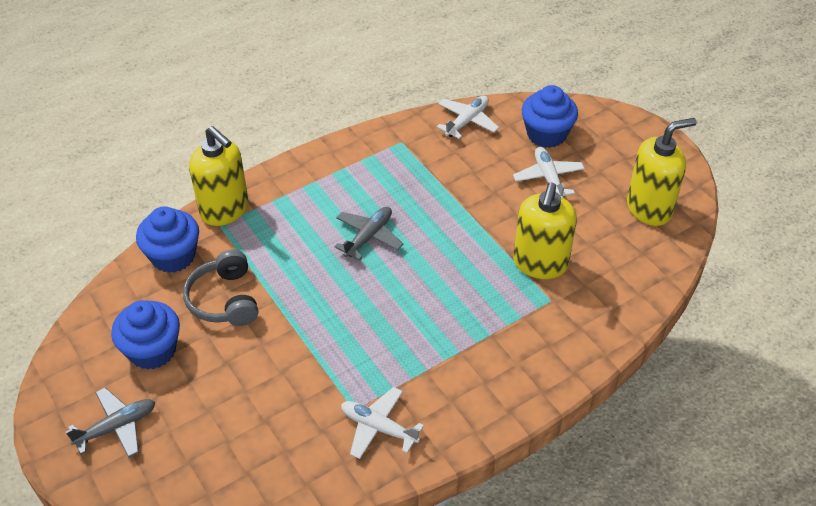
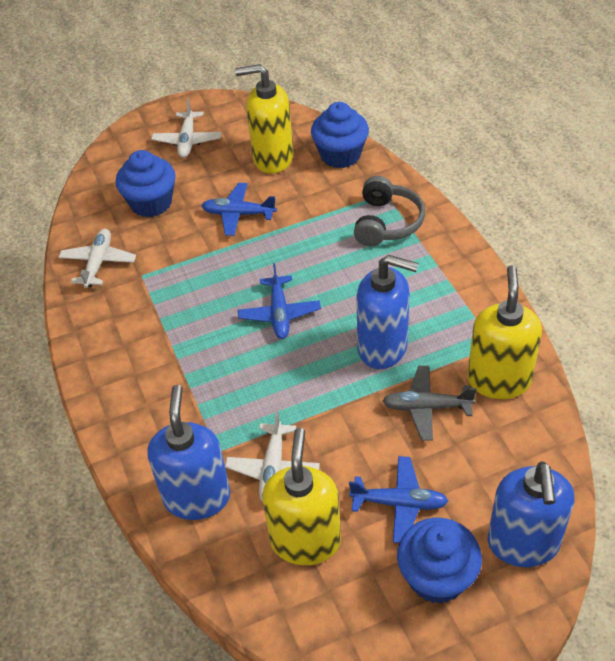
blue plane: 0 -> 3
blue soap dispenser: 0 -> 3
grey plane: 2 -> 1

